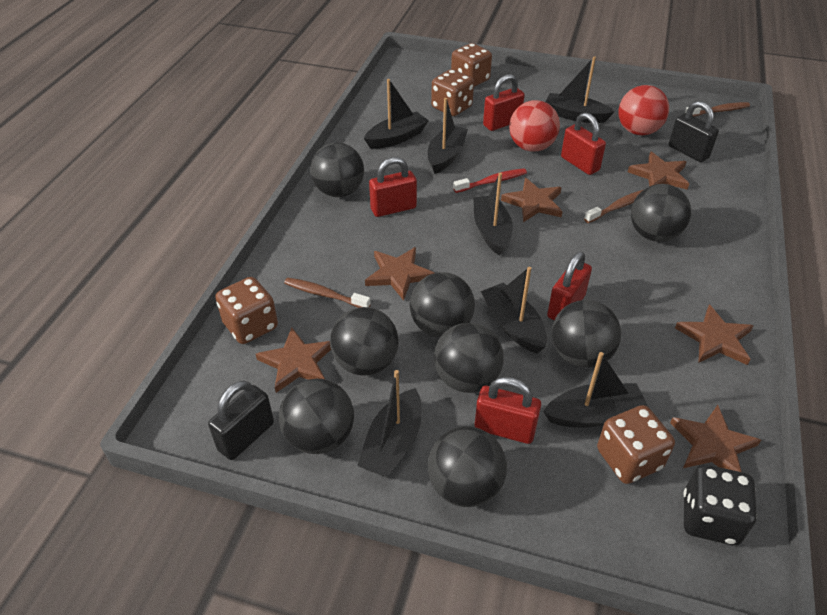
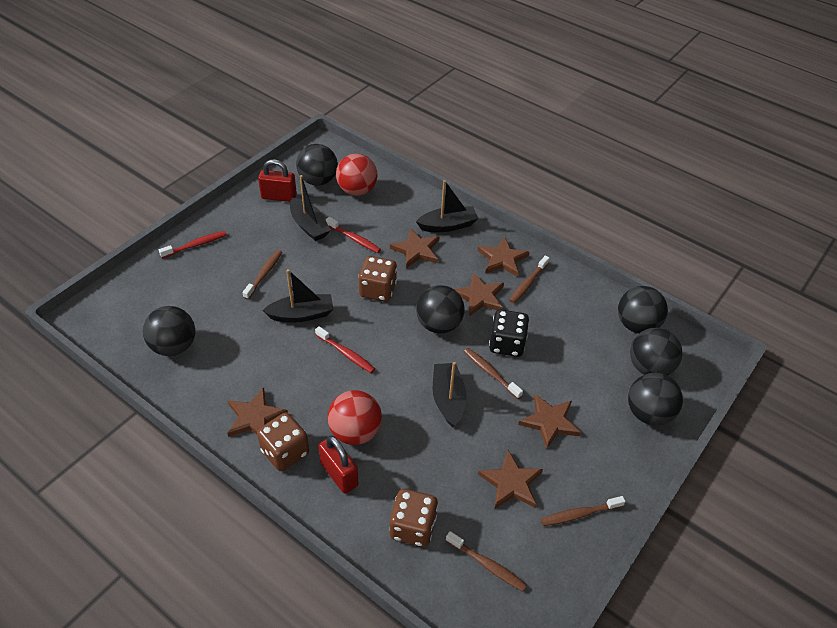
black ball: 8 -> 6
black boat: 7 -> 4
black padlock: 2 -> 0
brown dice: 4 -> 3
brown toothbrush: 3 -> 5
red padlock: 5 -> 2
red toothbrush: 1 -> 3

